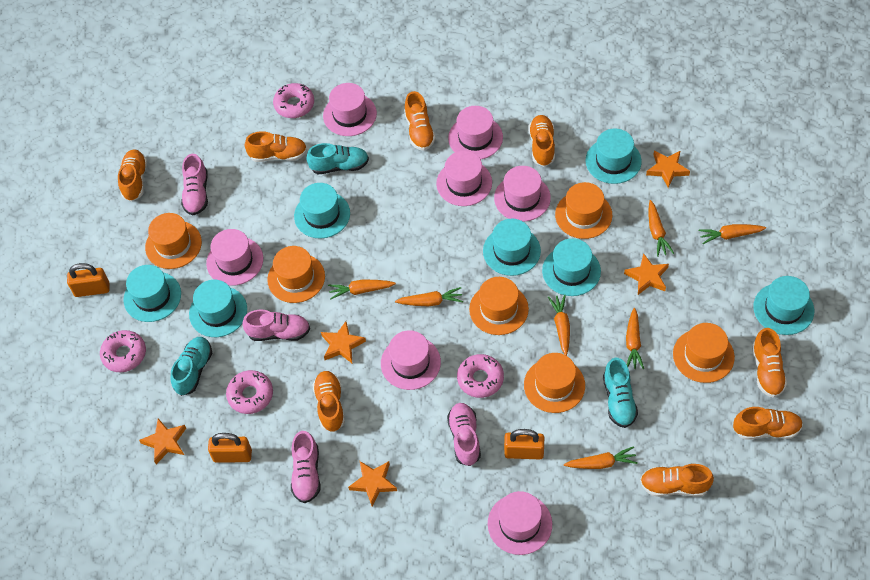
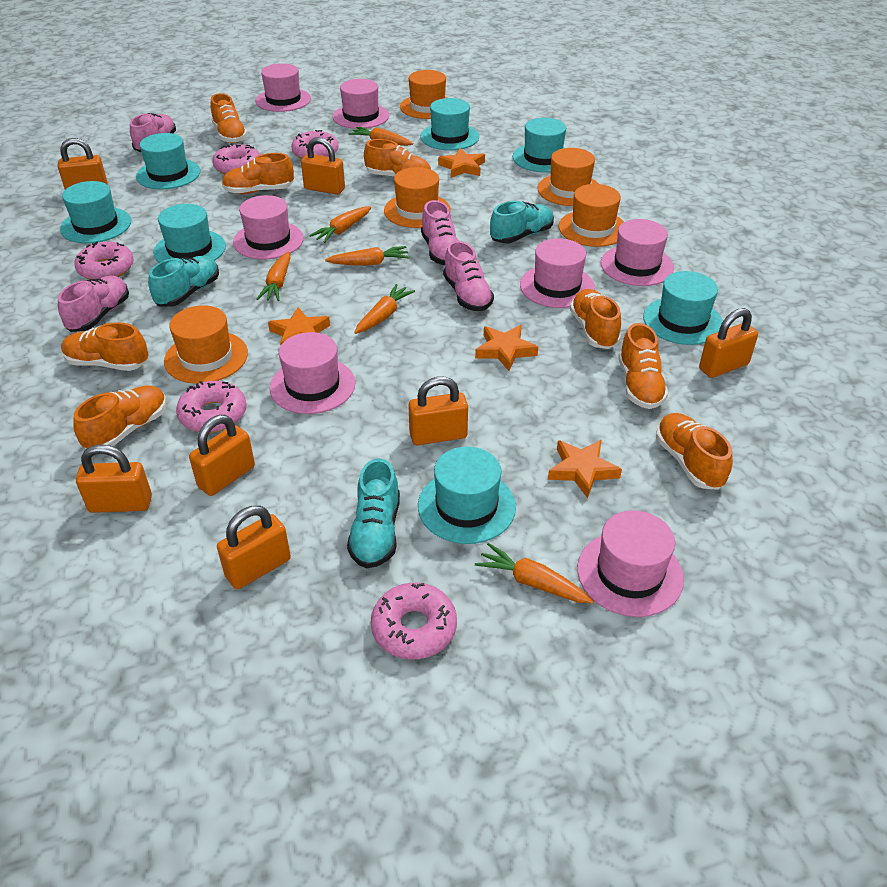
orange carrot: 7 -> 6
orange hat: 6 -> 5
orange padlock: 3 -> 7
orange star: 5 -> 4
pink donut: 4 -> 5

